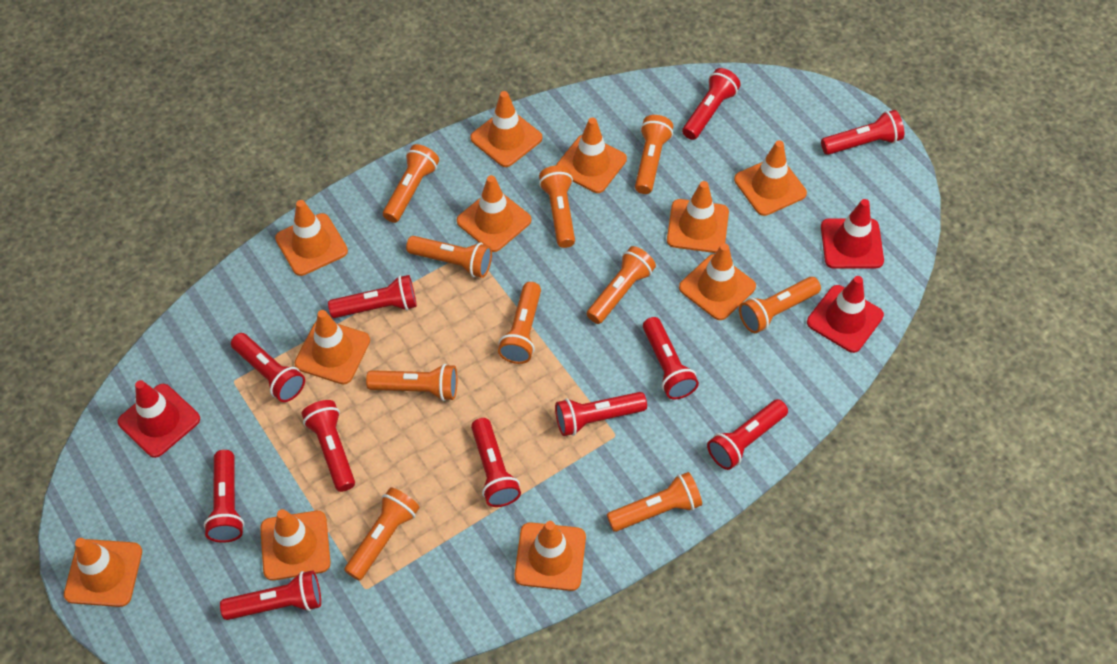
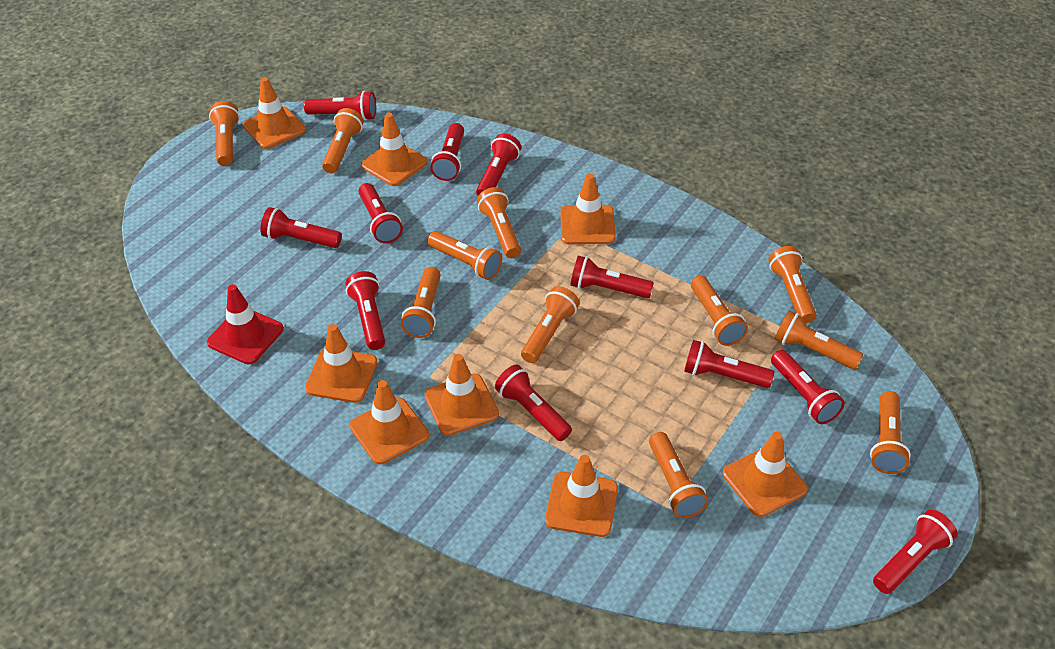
orange flashlight: 10 -> 11
orange traffic cone: 11 -> 8
red traffic cone: 3 -> 1

